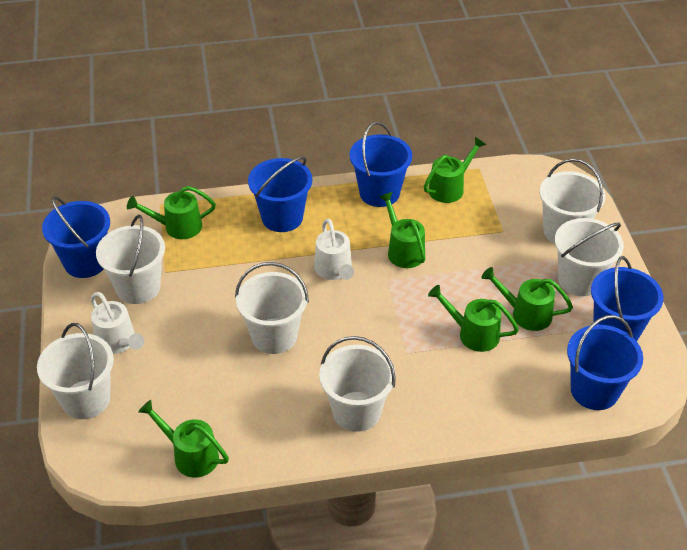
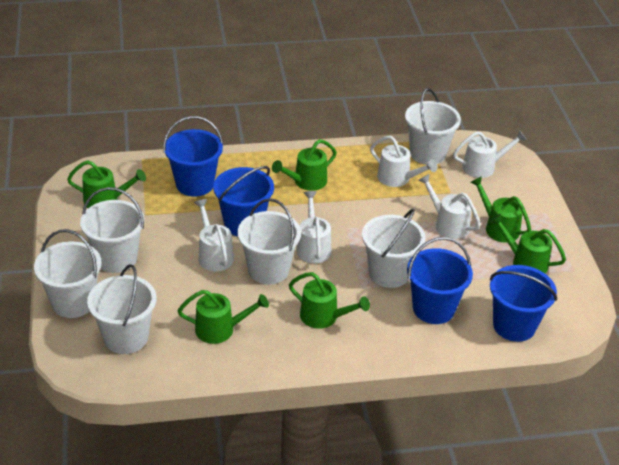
blue bucket: 5 -> 4
white watering can: 2 -> 5

